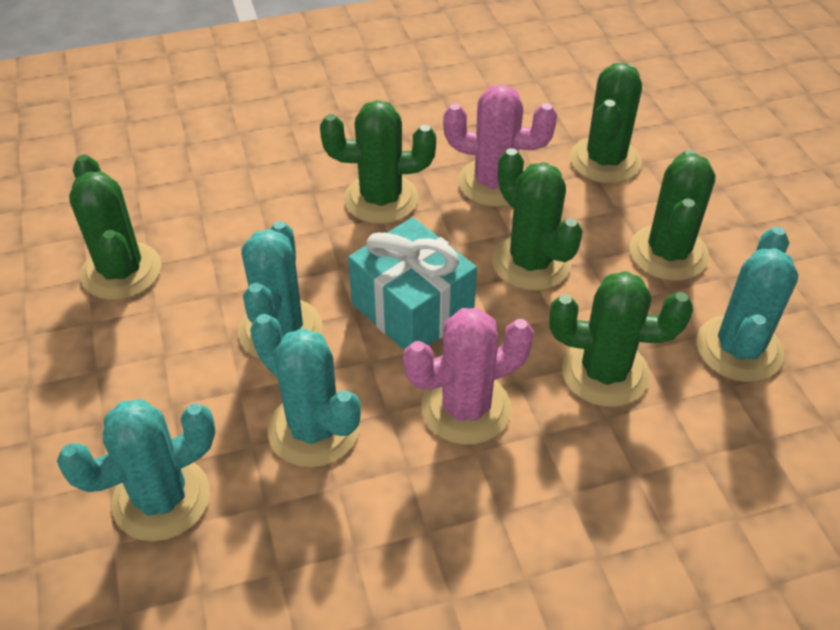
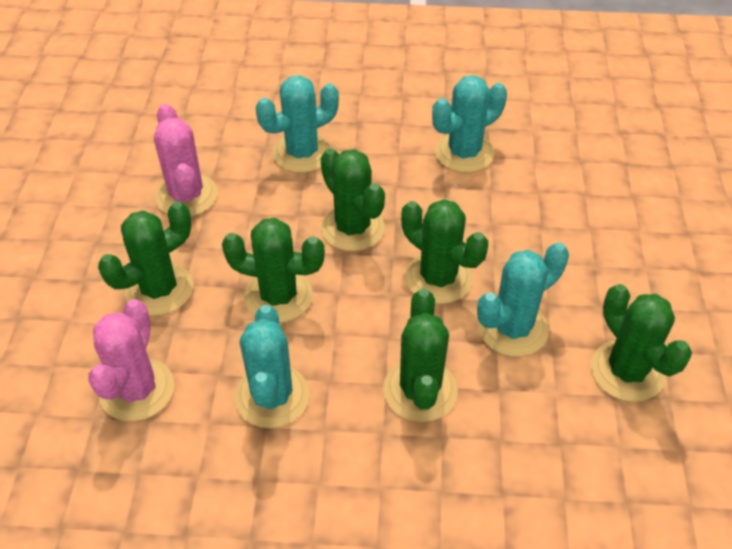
turquoise gift: 1 -> 0

